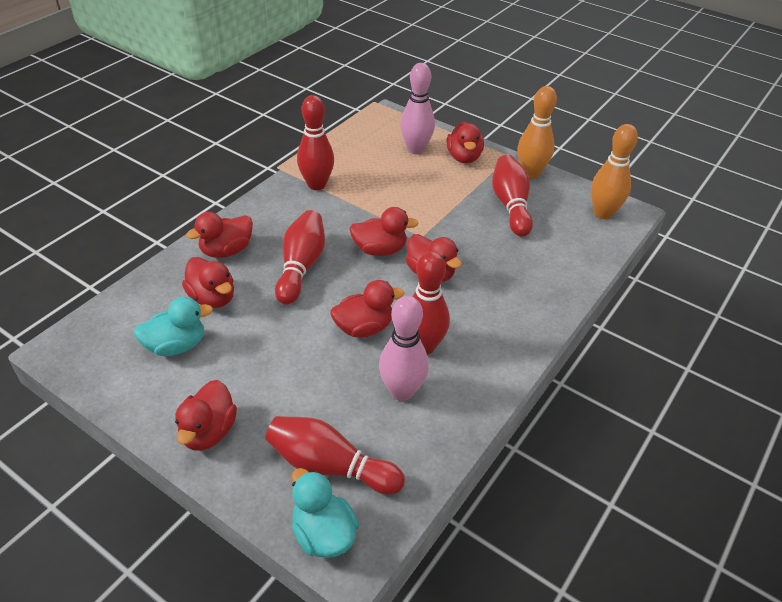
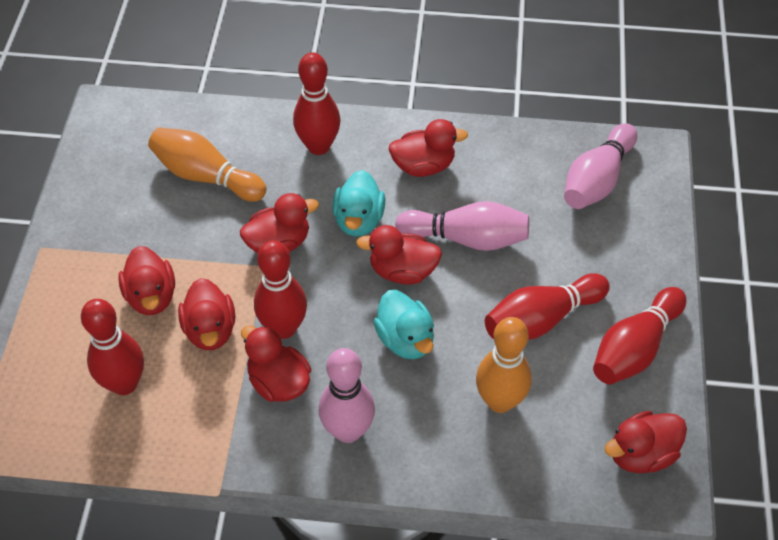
pink bowling pin: 2 -> 3

